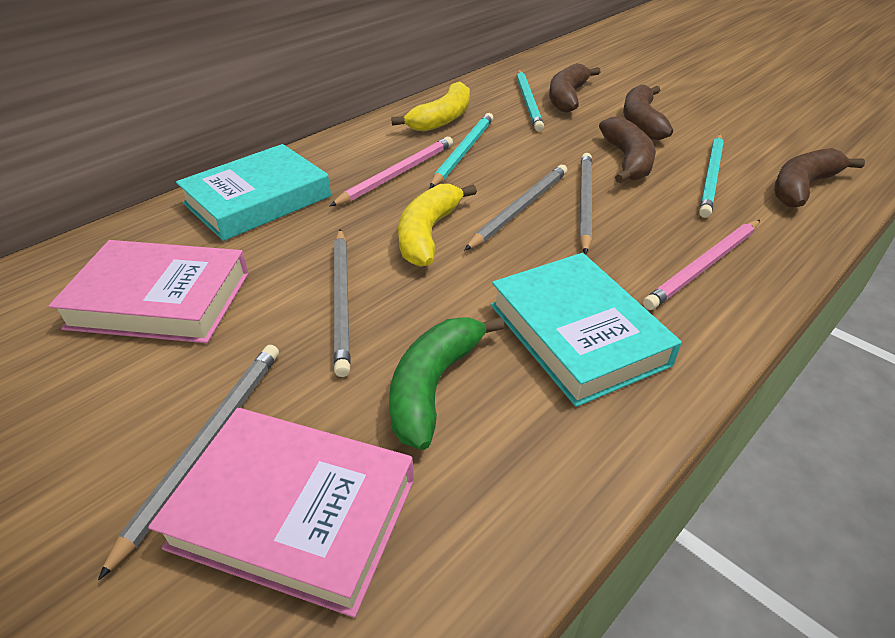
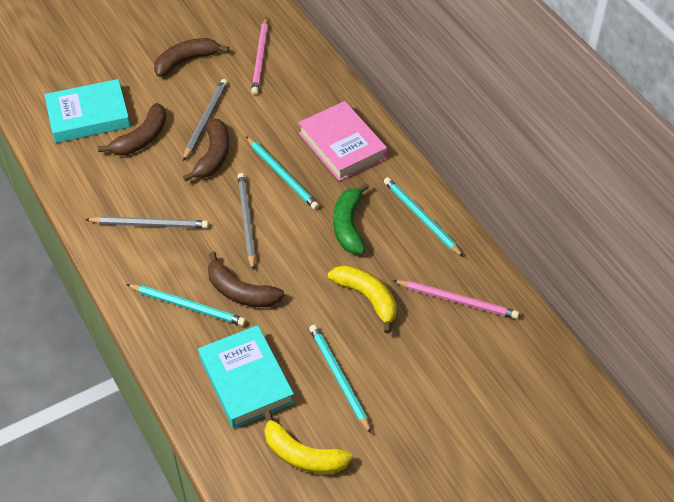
grey pencil: 4 -> 3
pink book: 2 -> 1
turquoise pencil: 3 -> 4

